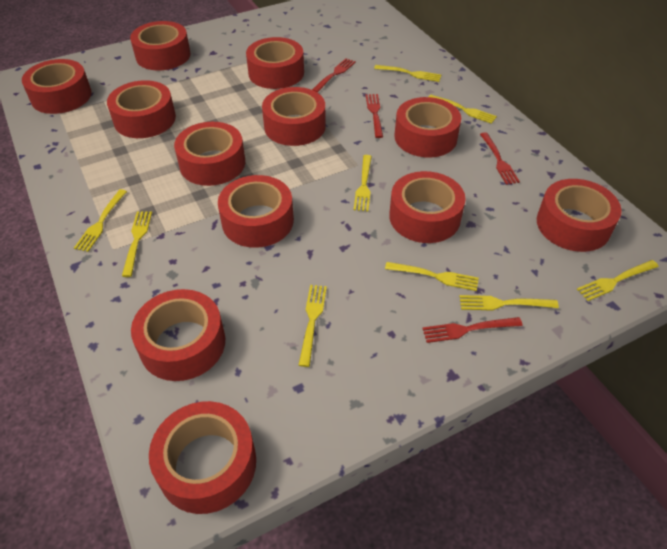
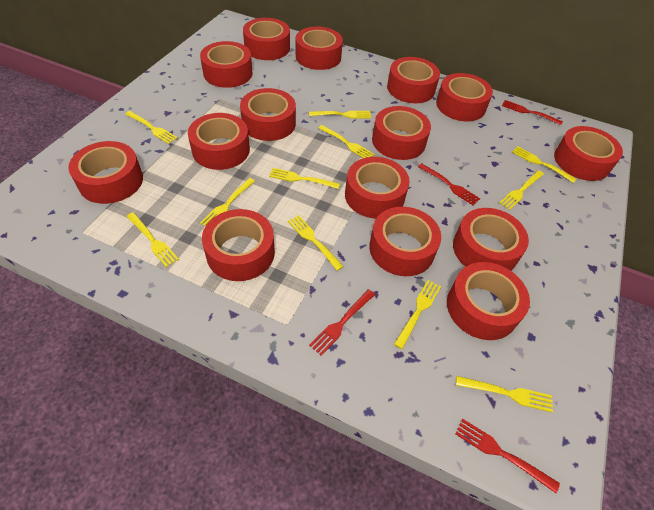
red tape: 12 -> 15
yellow fork: 9 -> 11

